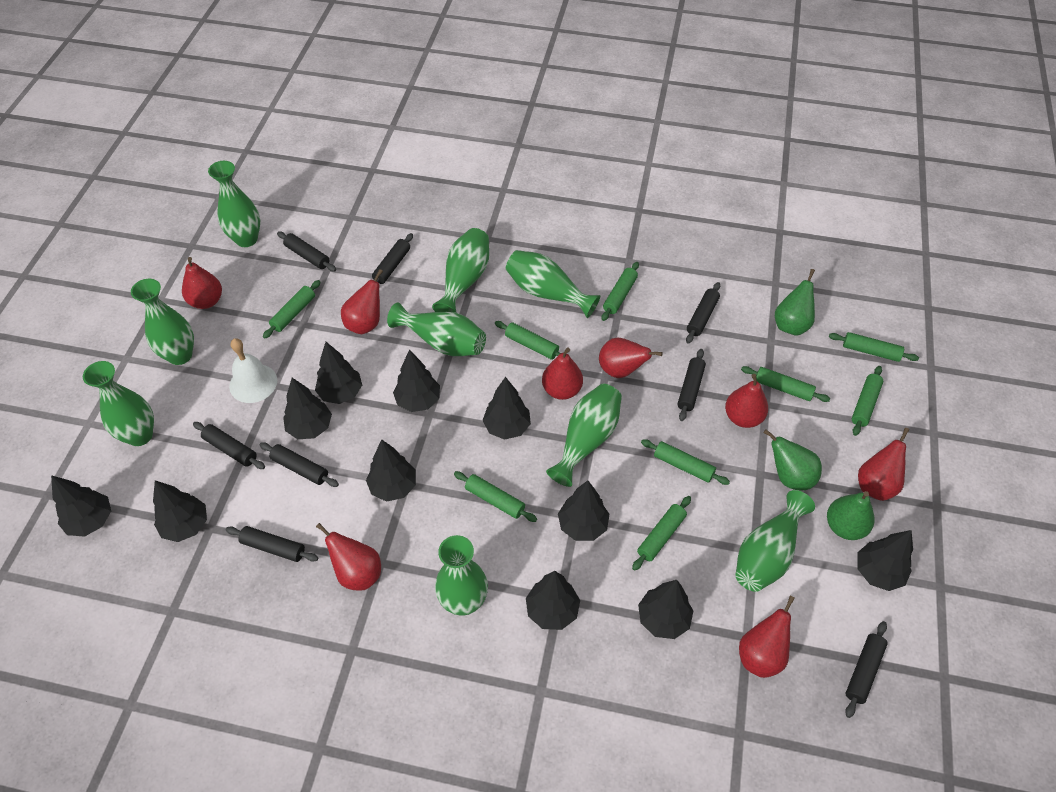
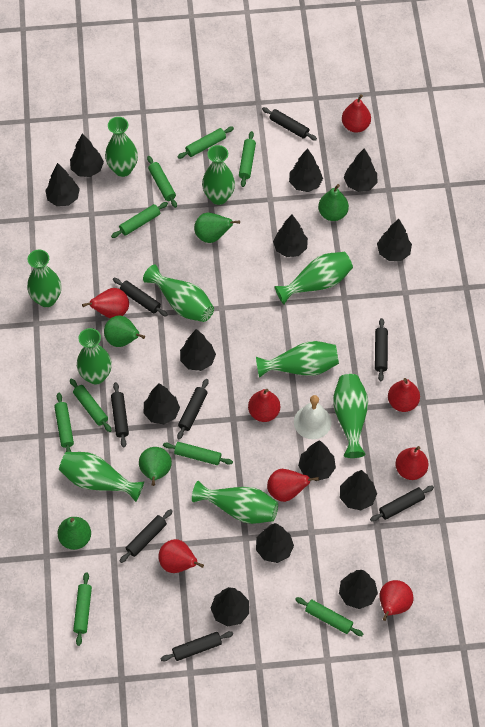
black tree: 11 -> 13
green pear: 3 -> 5
green vase: 9 -> 10

